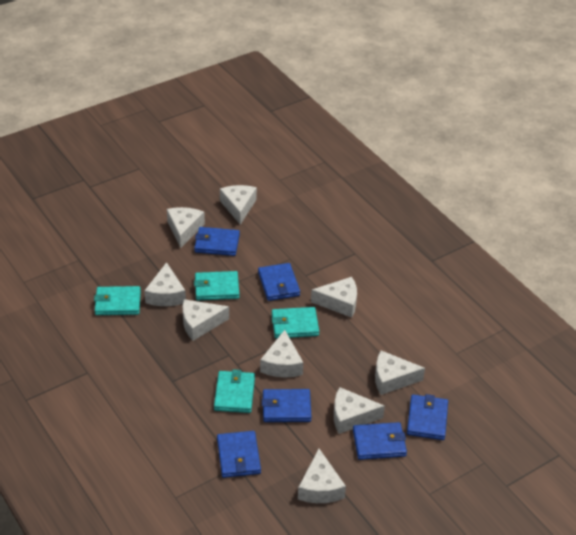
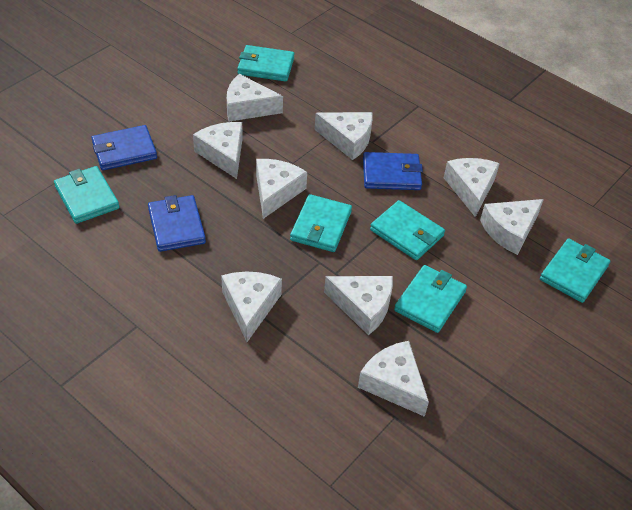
blue wallet: 6 -> 3
turquoise wallet: 4 -> 6

